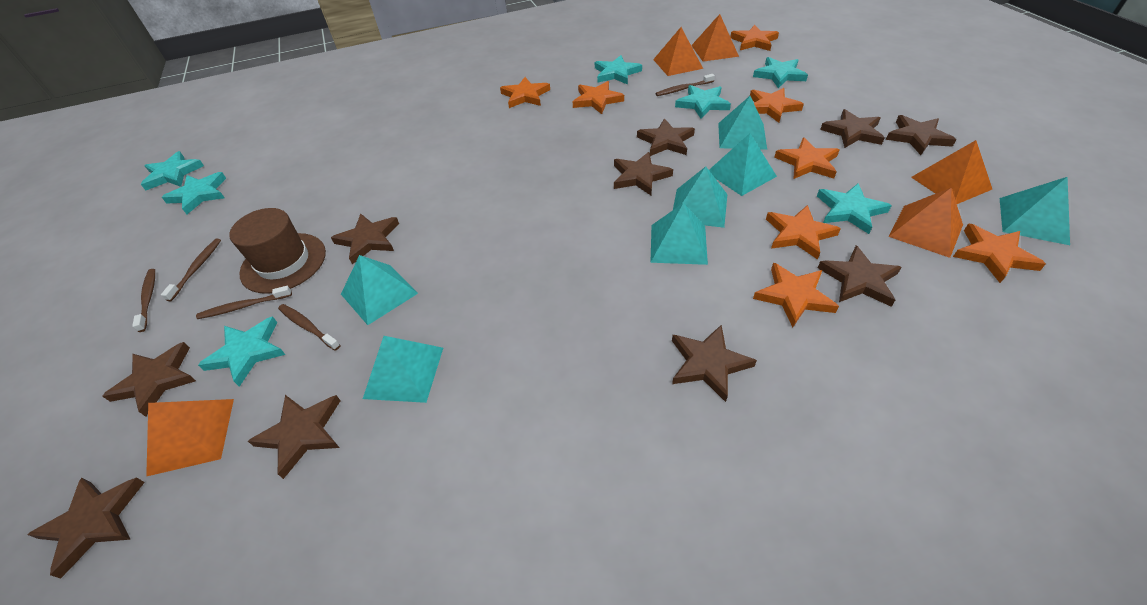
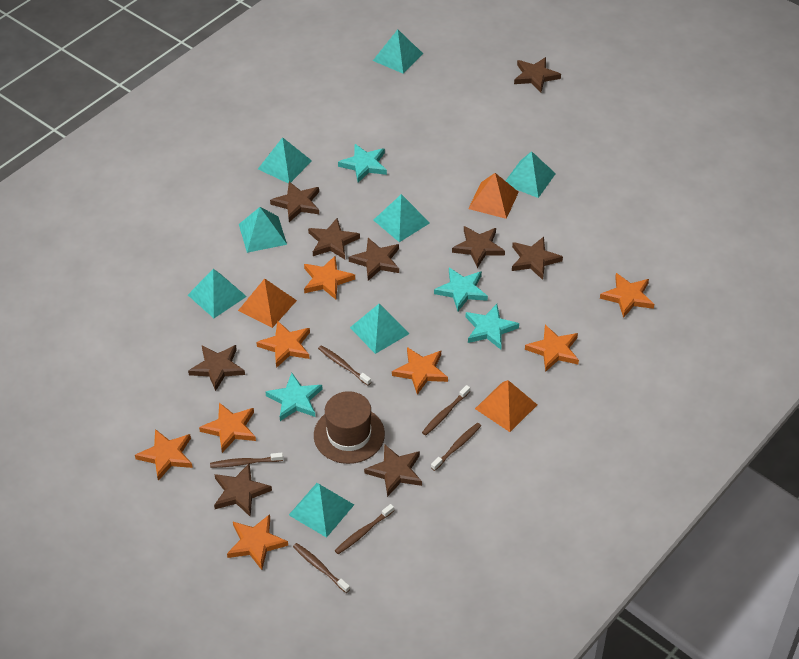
brown star: 10 -> 9
brown toothbrush: 5 -> 6
orange pyramid: 5 -> 3
turquoise pyramid: 7 -> 8
turquoise star: 7 -> 4

